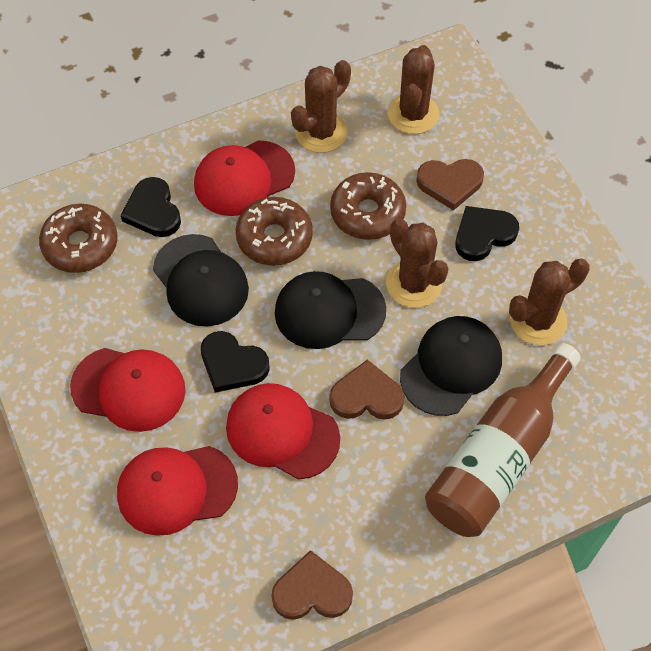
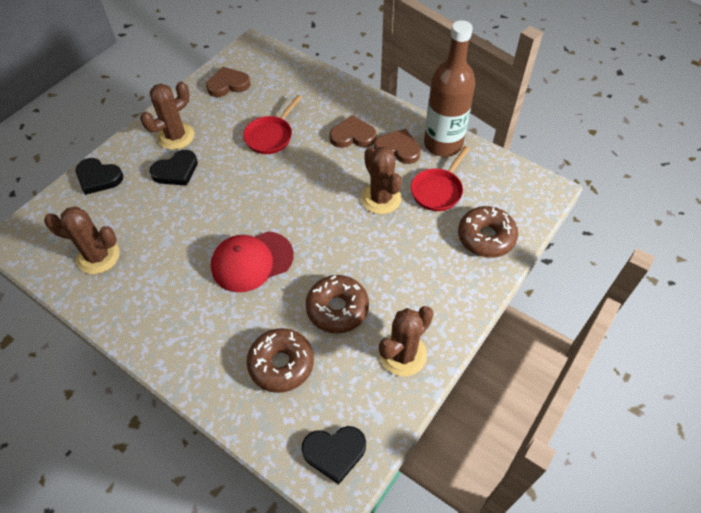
black cap: 3 -> 0
red cap: 4 -> 1
red pan: 0 -> 2

